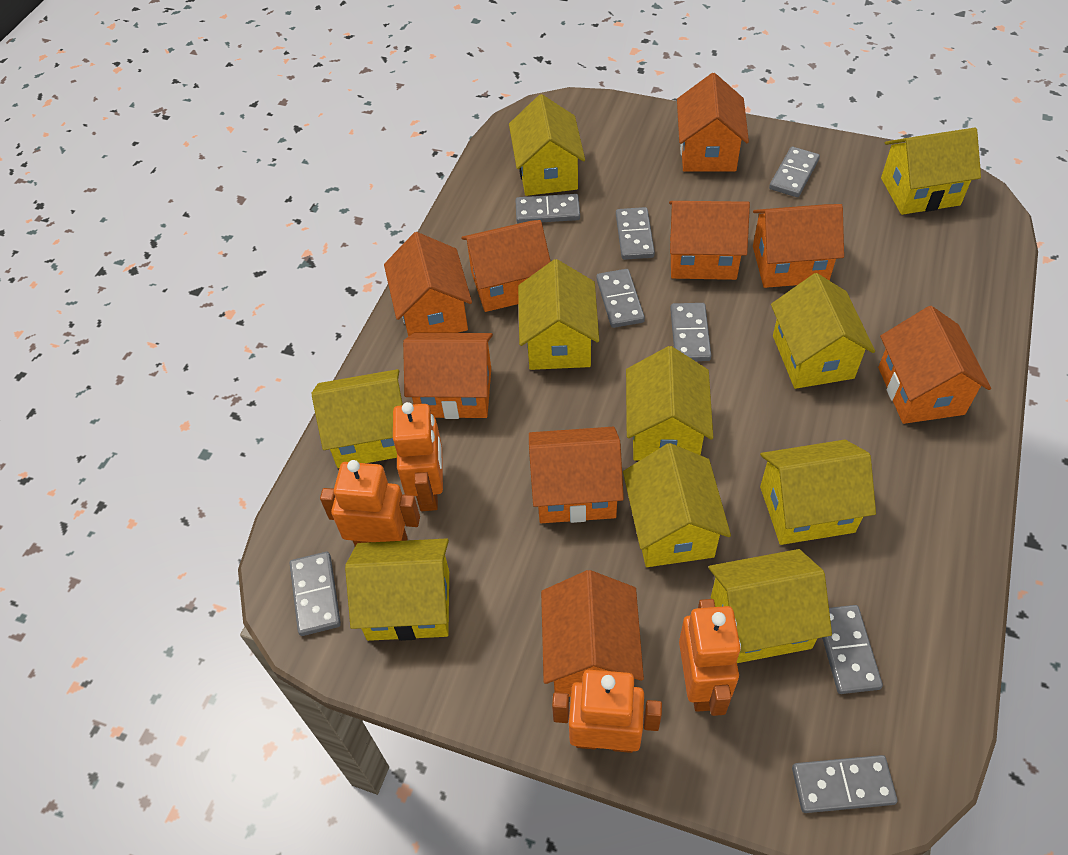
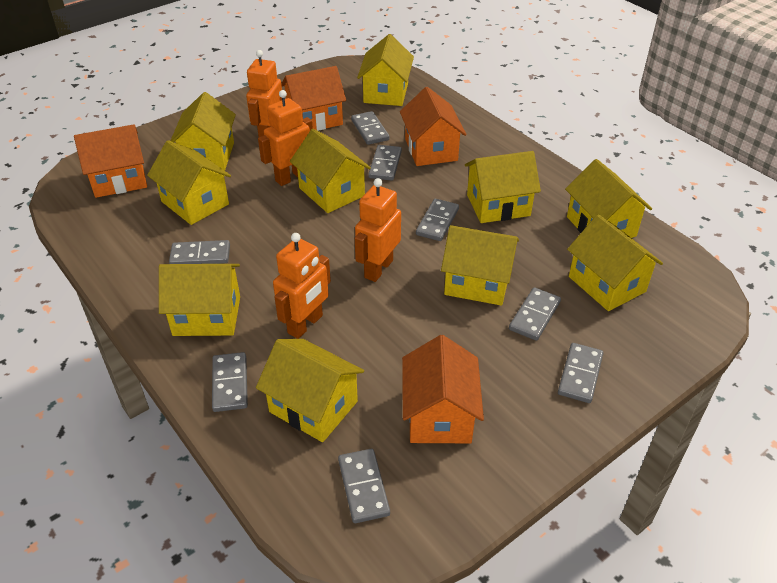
orange house: 9 -> 4

